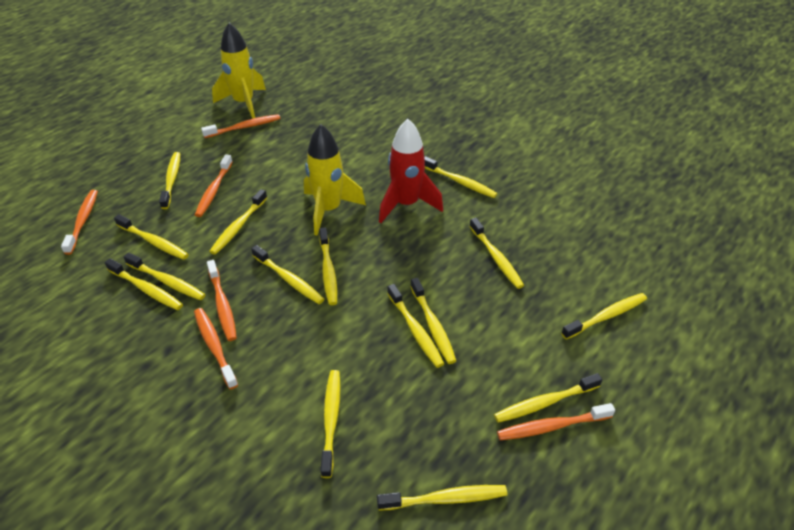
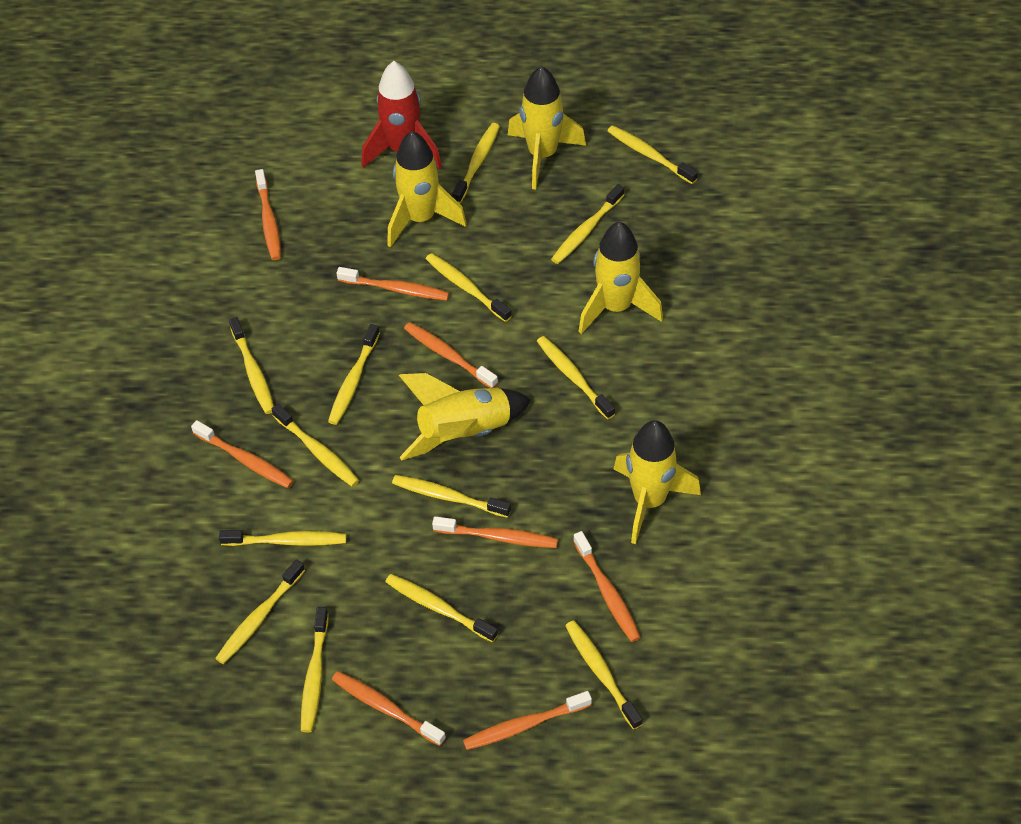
orange toothbrush: 6 -> 8
yellow rocket: 2 -> 5
yellow toothbrush: 15 -> 14

